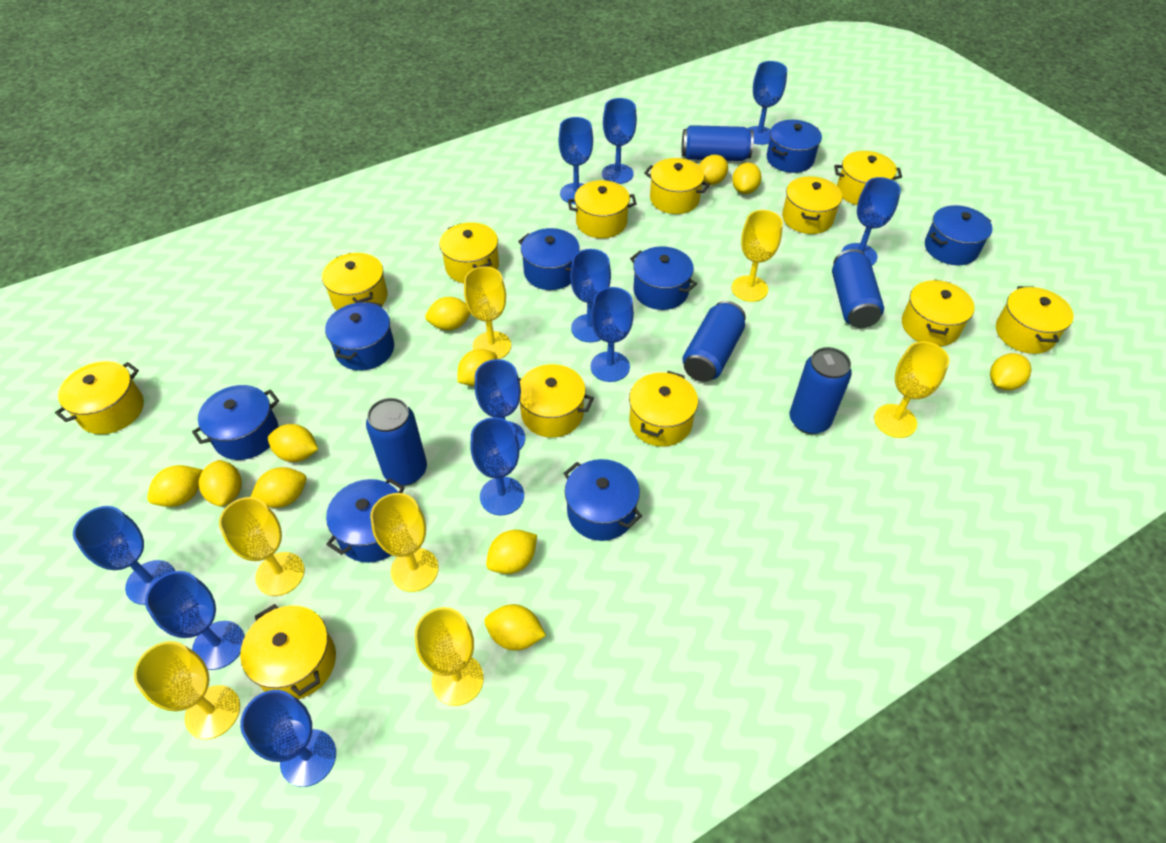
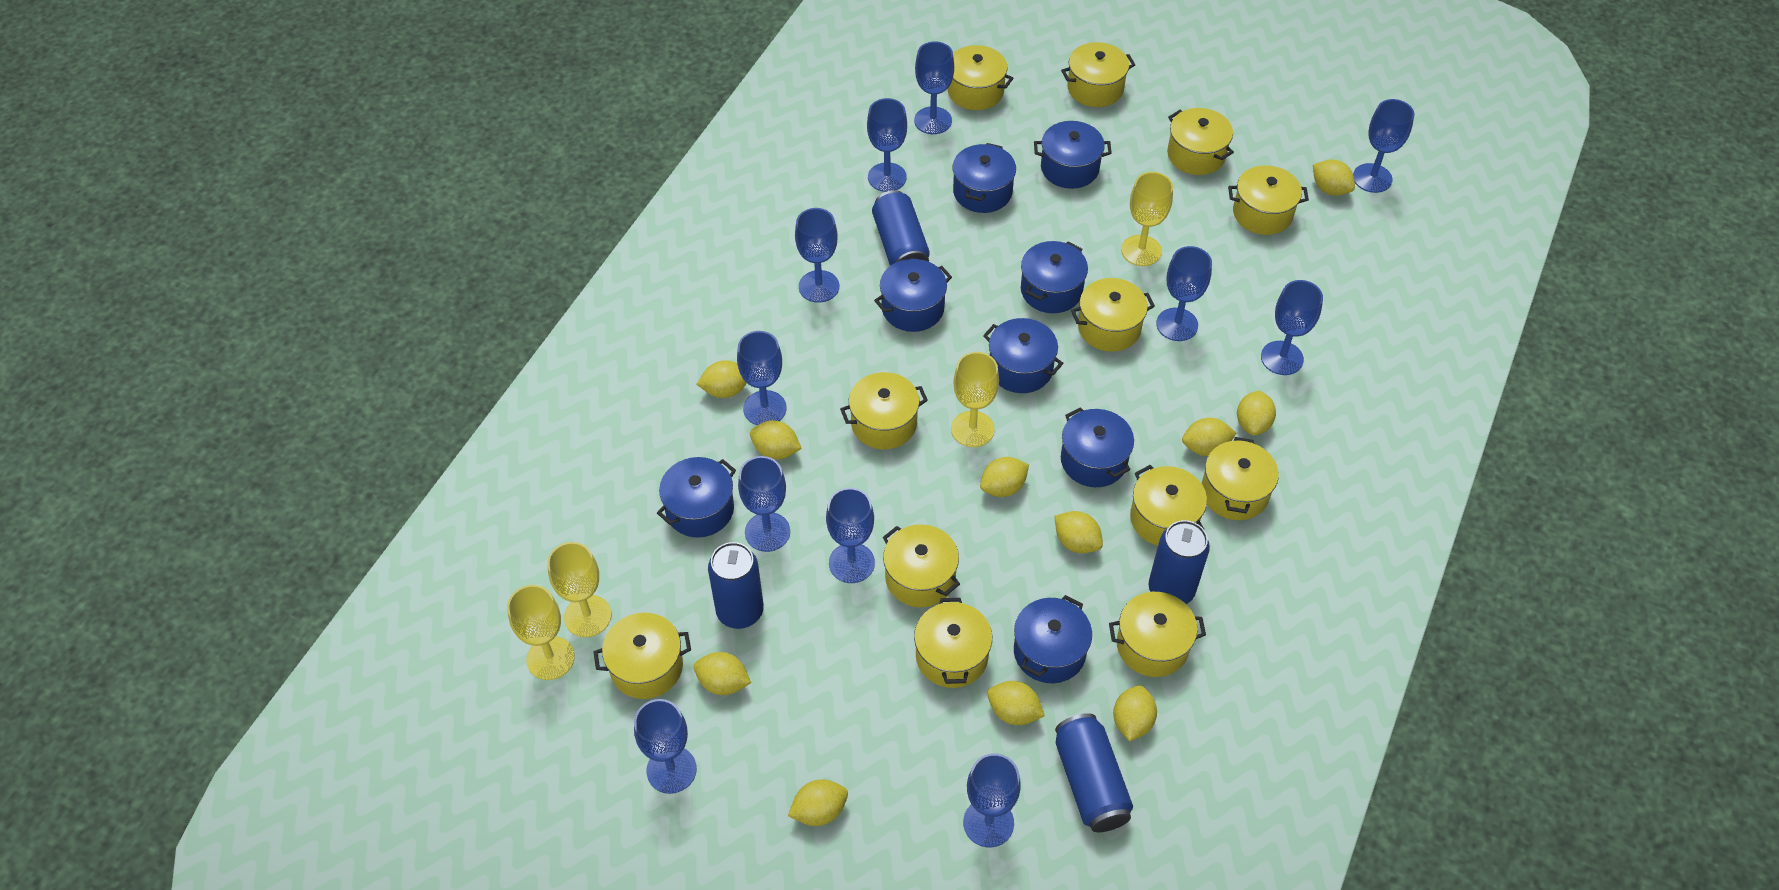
blue can: 5 -> 4
yellow goblet: 7 -> 4

